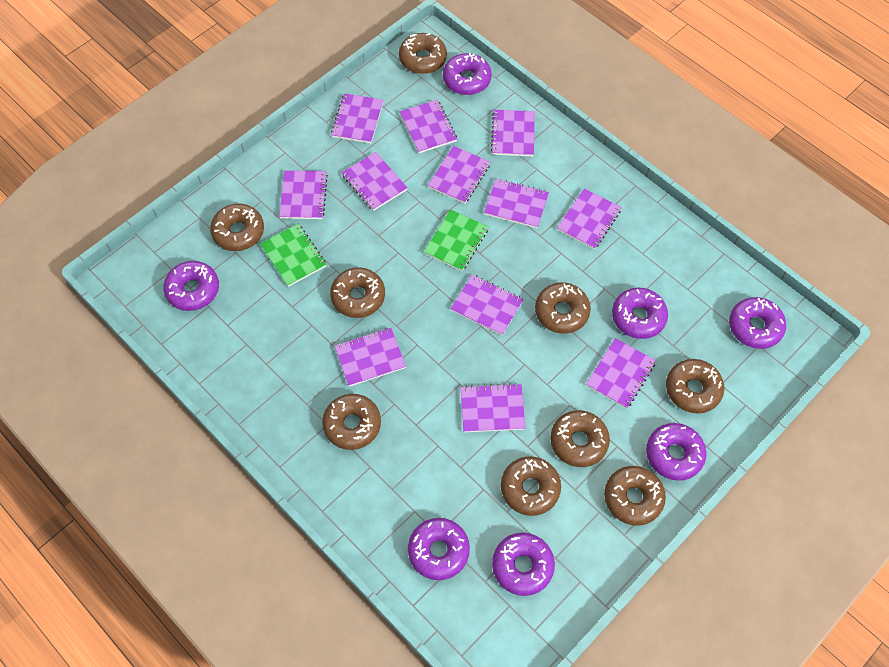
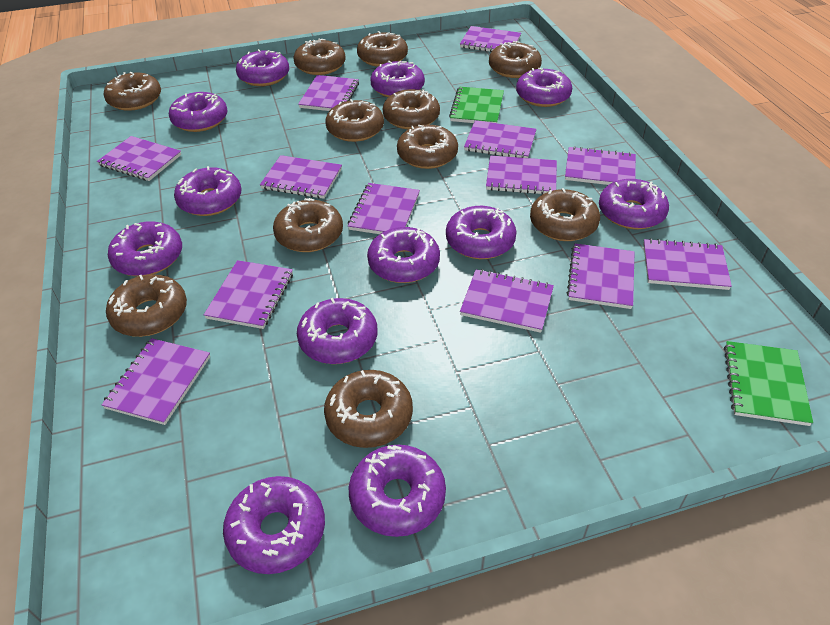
brown donut: 9 -> 11
purple donut: 7 -> 12
purple notebook: 12 -> 13

